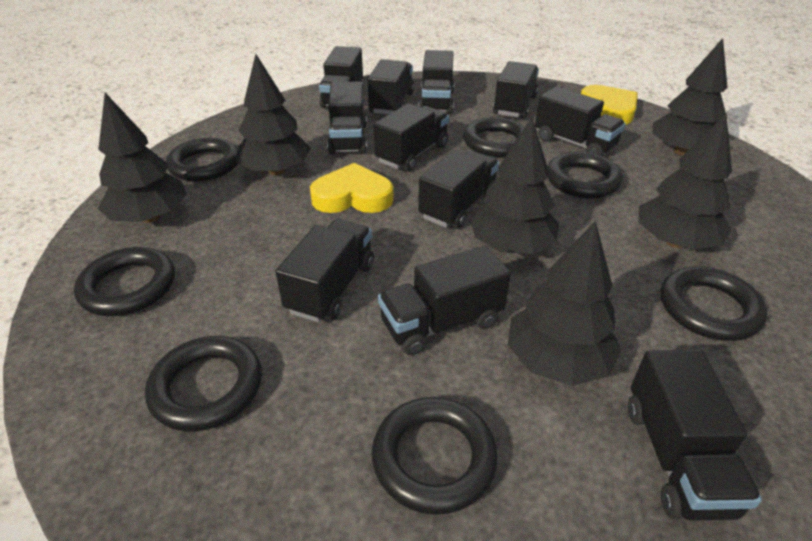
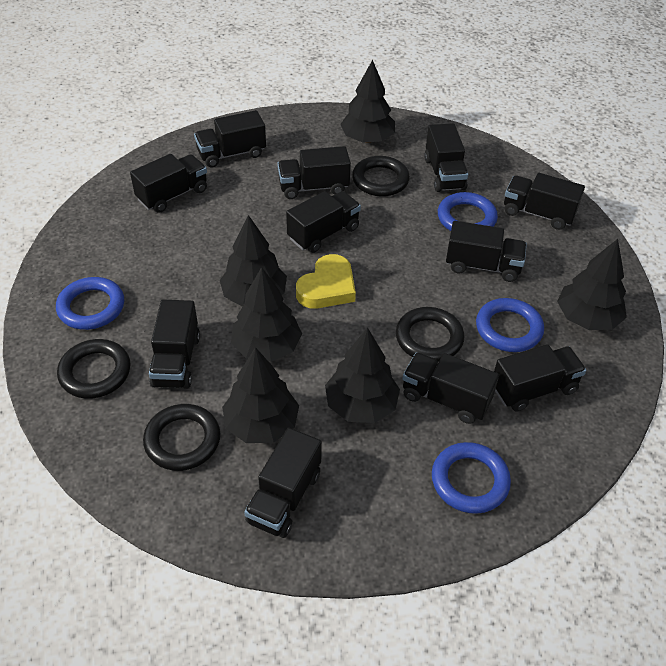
black ring: 7 -> 4
blue ring: 0 -> 4
yellow heart: 2 -> 1

